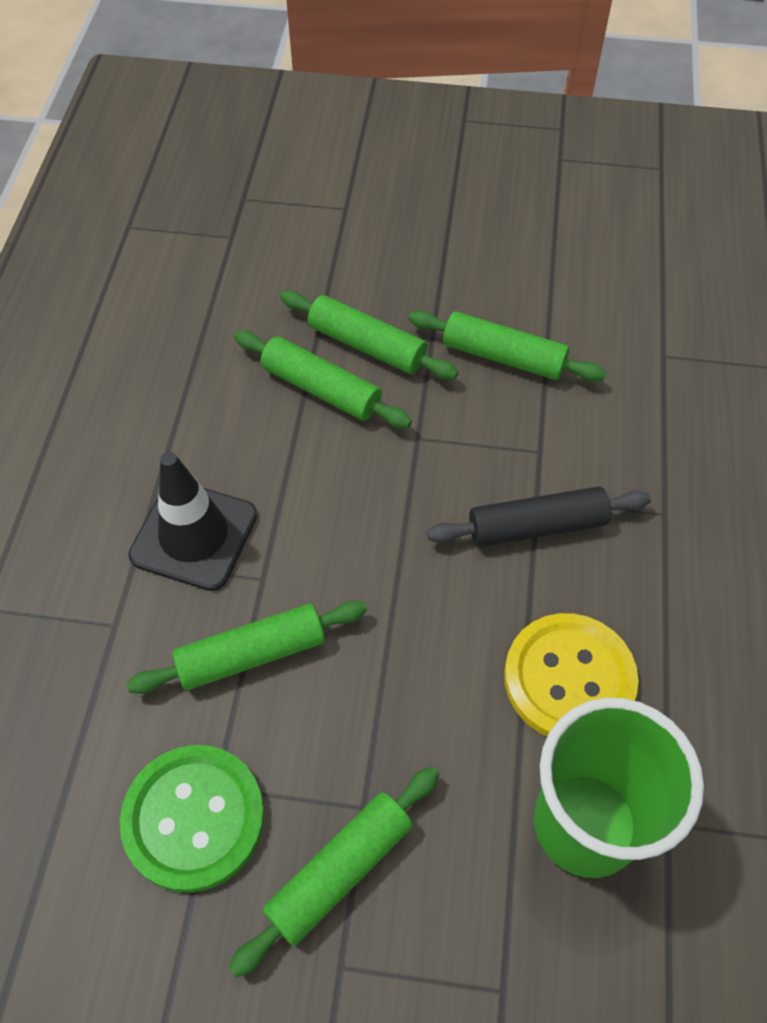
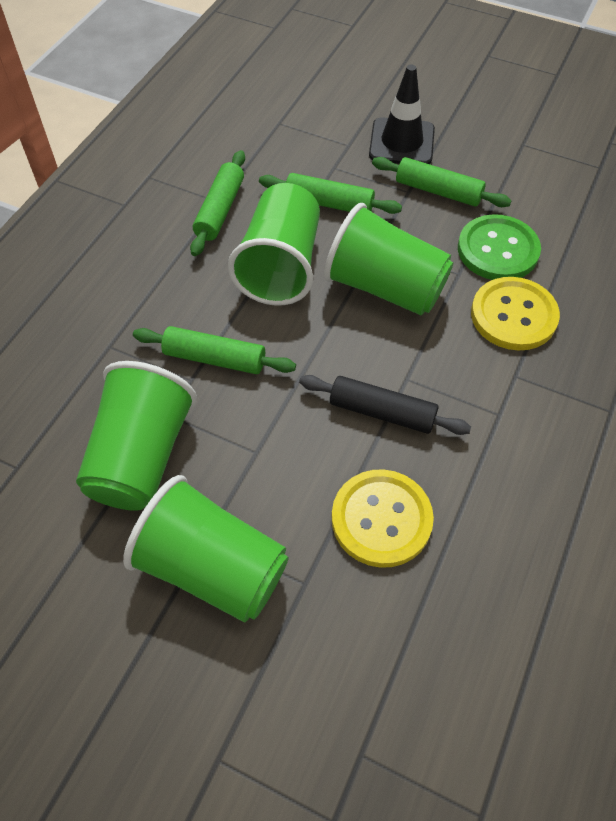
green cup: 1 -> 4
green rolling pin: 5 -> 4
yellow button: 1 -> 2

